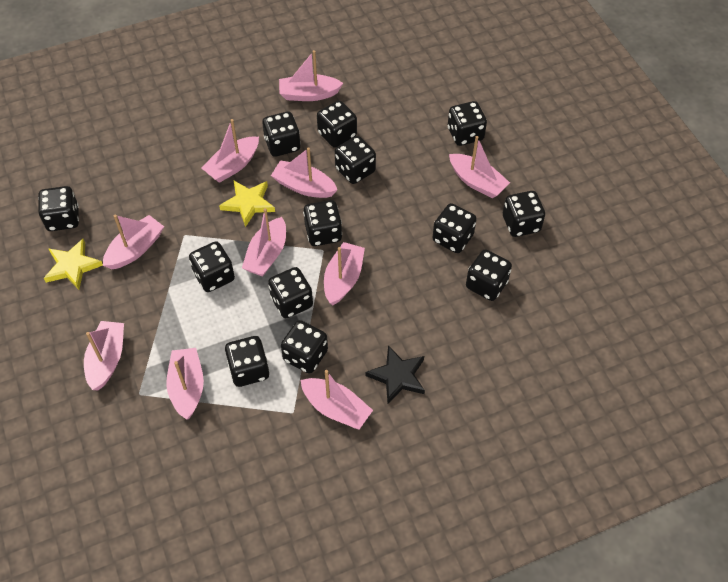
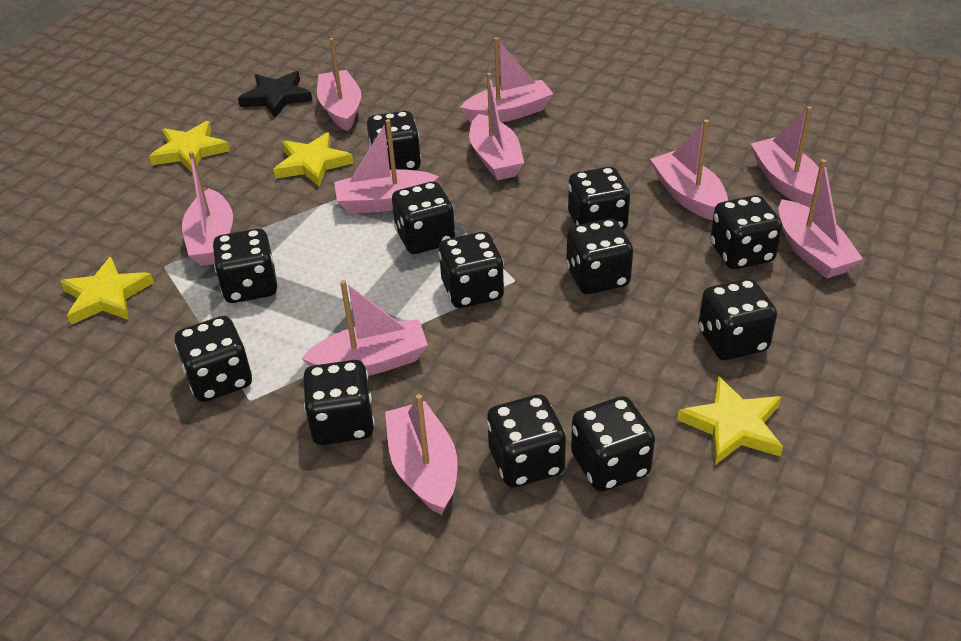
black dice: 13 -> 12
yellow star: 2 -> 4

